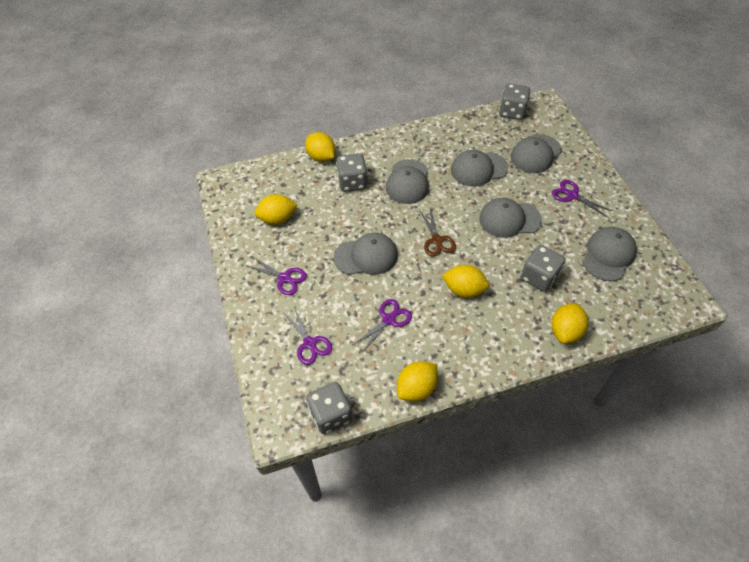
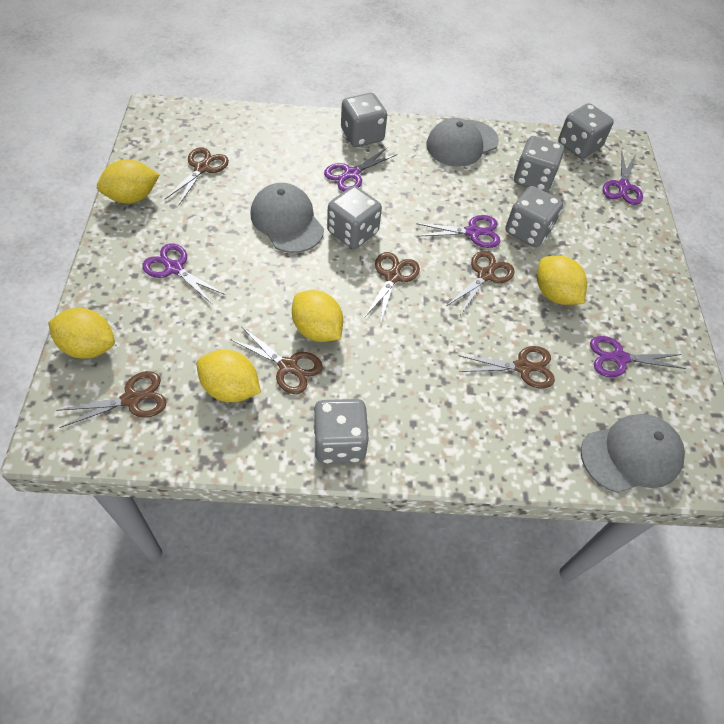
brown scissors: 1 -> 6
grey cap: 6 -> 3
grey dice: 4 -> 6
purple scissors: 4 -> 5

